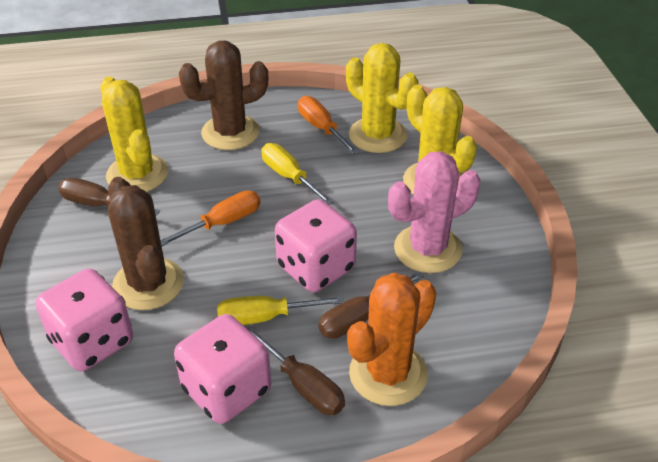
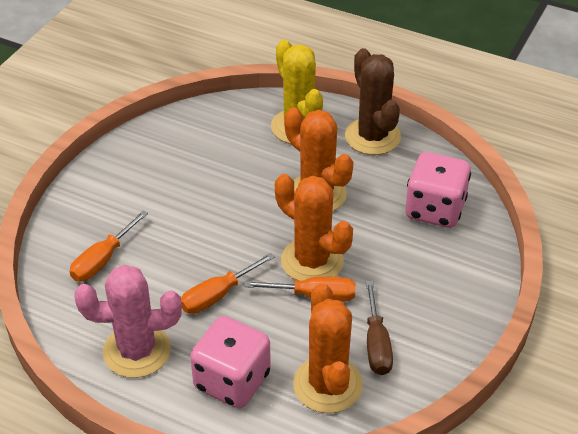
brown cactus: 2 -> 1
brown screwdriver: 3 -> 1
orange cactus: 1 -> 3
orange screwdriver: 2 -> 3
pink dice: 3 -> 2
yellow cactus: 3 -> 1
yellow screwdriver: 2 -> 0

